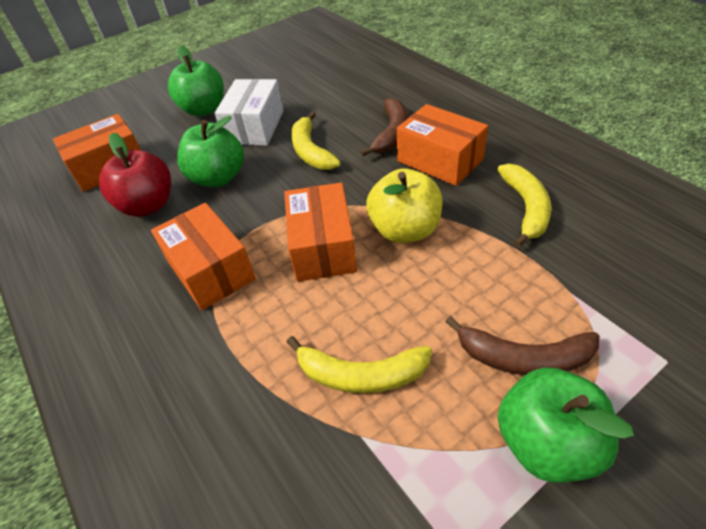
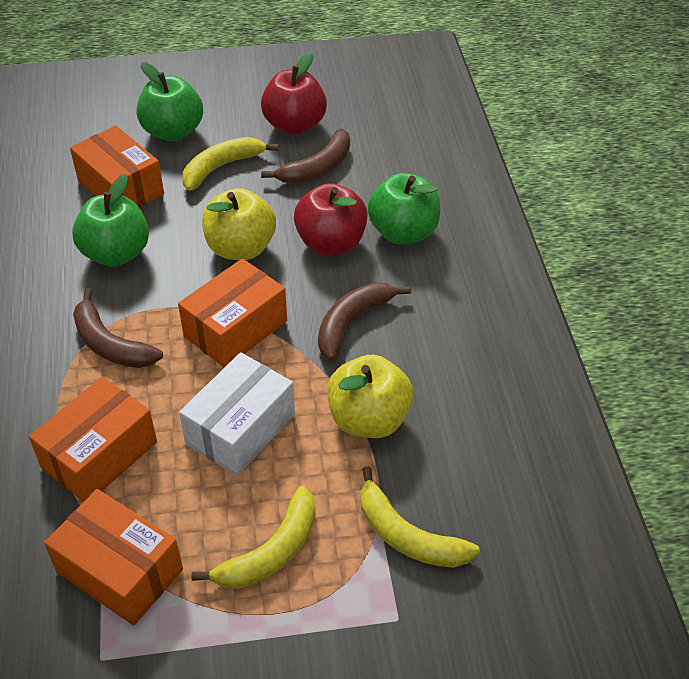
brown banana: 2 -> 3
red apple: 1 -> 2
yellow apple: 1 -> 2

